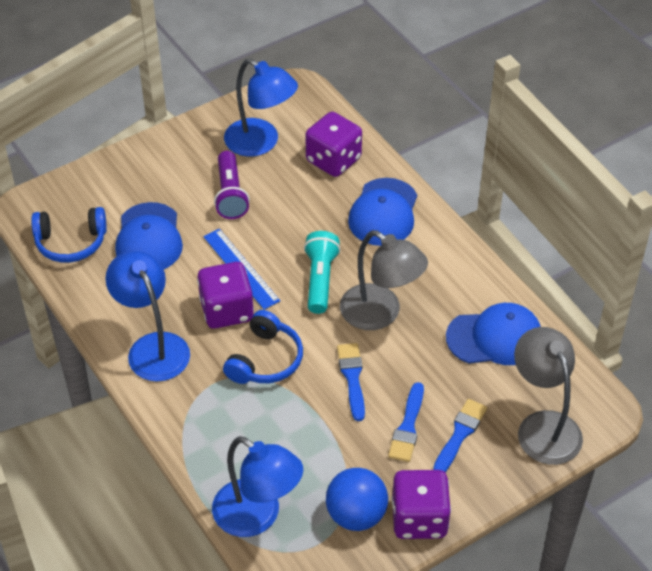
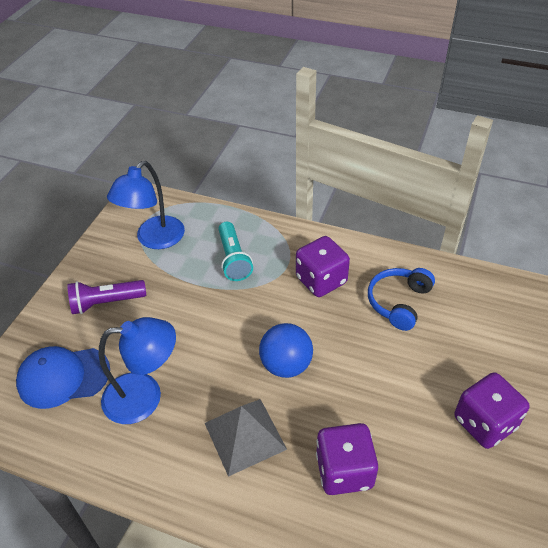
blue brush: 3 -> 0
blue cap: 3 -> 1
blue headphones: 2 -> 1
blue lamp: 3 -> 2
blue ruler: 1 -> 0
grey lamp: 2 -> 0
grey pyramid: 0 -> 1

